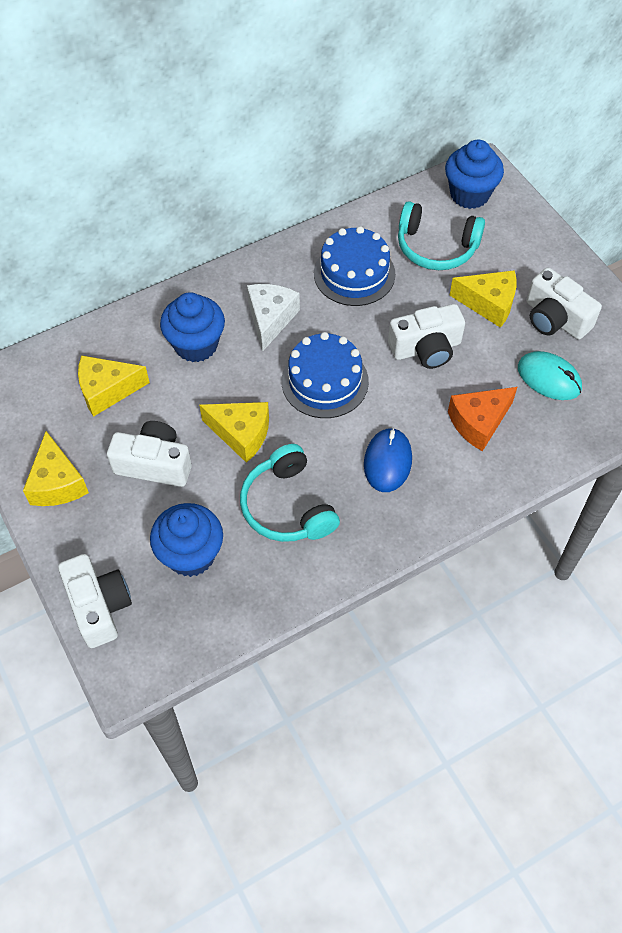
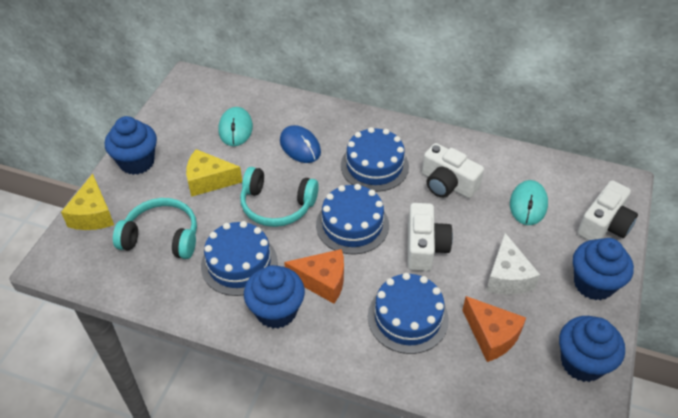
blue cake: 2 -> 4
blue cupcake: 3 -> 4
orange cheese: 1 -> 2
turquoise mouse: 1 -> 2
white camera: 4 -> 3
yellow cheese: 4 -> 2

